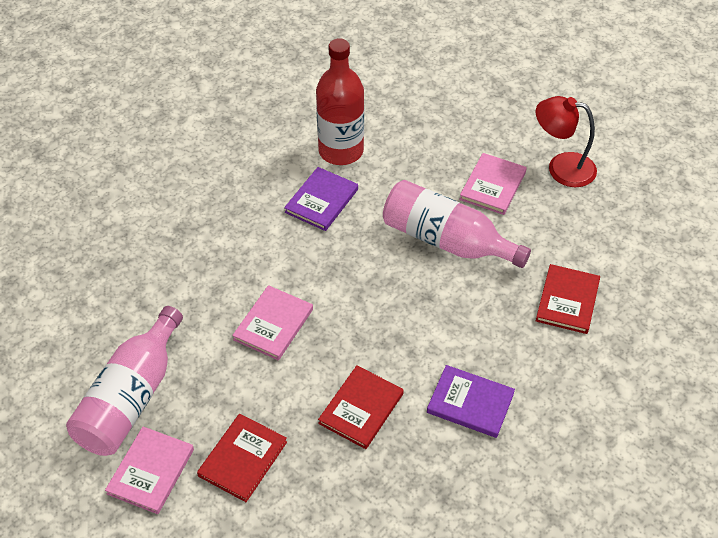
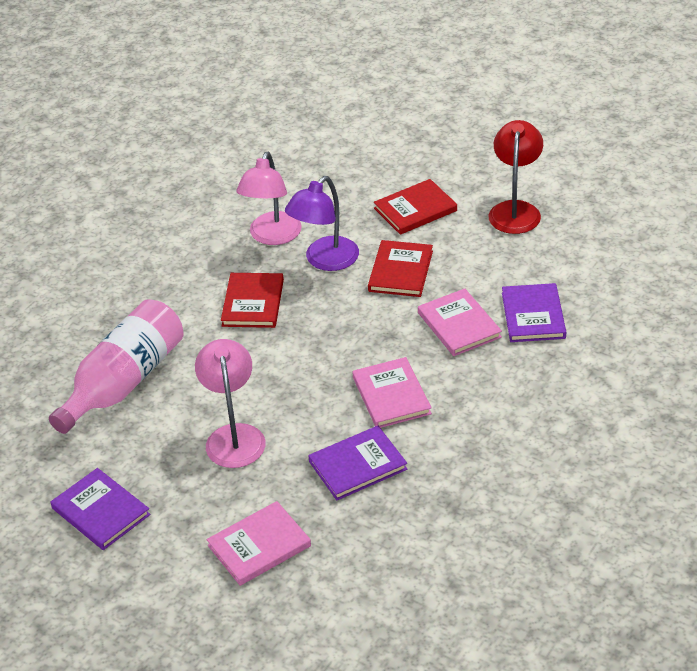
pink bottle: 2 -> 1
pink lamp: 0 -> 2
purple book: 2 -> 3
purple lamp: 0 -> 1
red bottle: 1 -> 0

